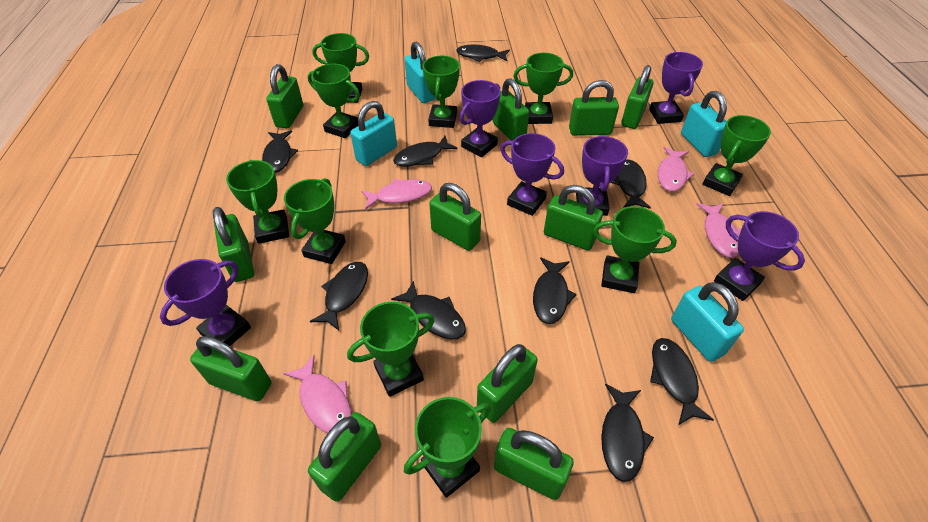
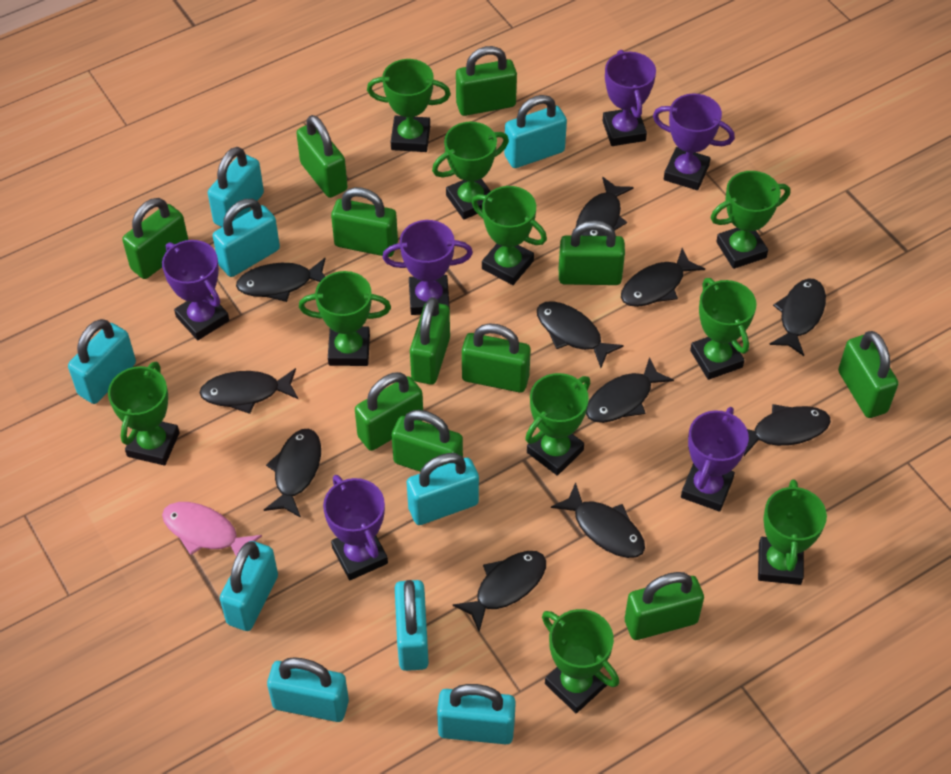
black fish: 9 -> 11
pink fish: 4 -> 1
turquoise padlock: 4 -> 9

